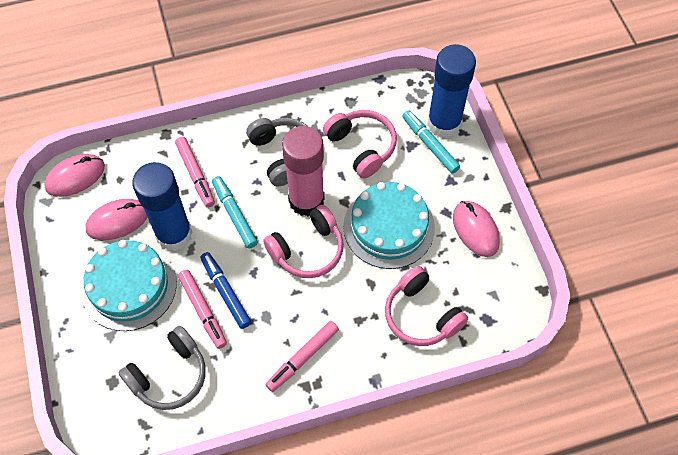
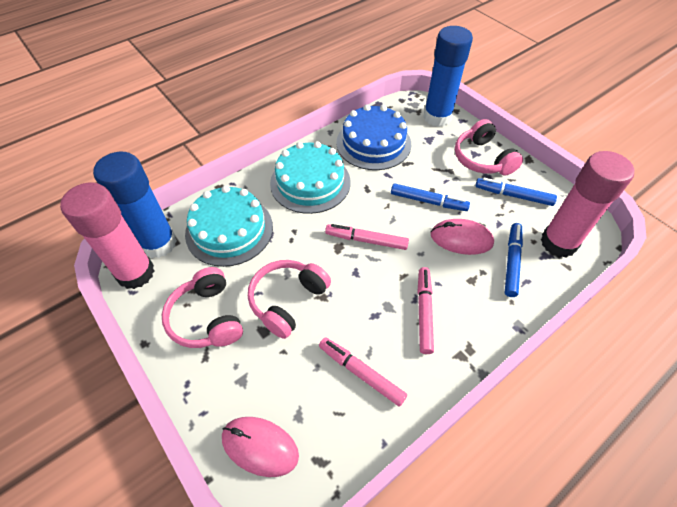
blue cake: 0 -> 1
blue marker: 1 -> 3
grey headphones: 2 -> 0
pink glue stick: 1 -> 2
pink mouse: 3 -> 2
turquoise marker: 2 -> 0

